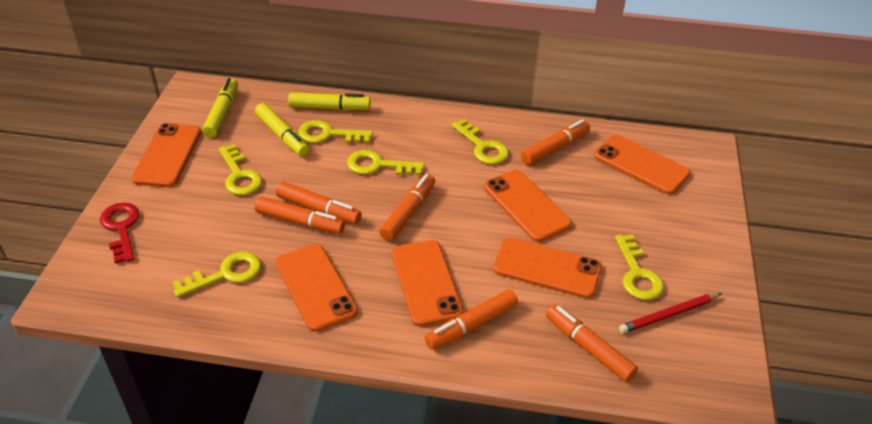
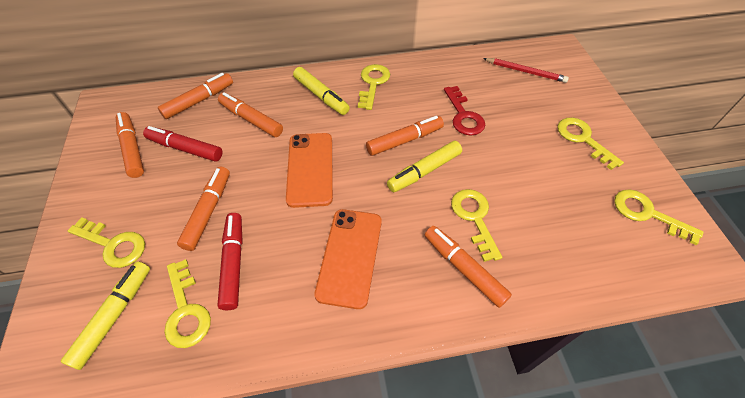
orange phone: 6 -> 2
red marker: 0 -> 2

